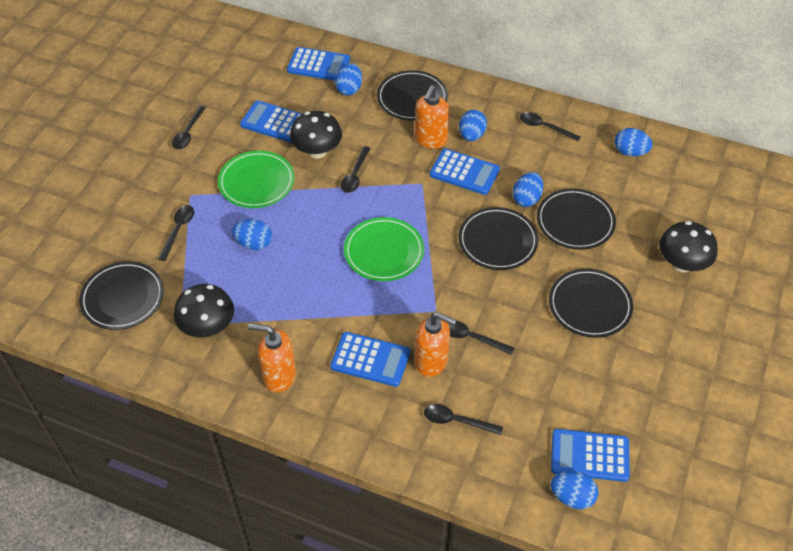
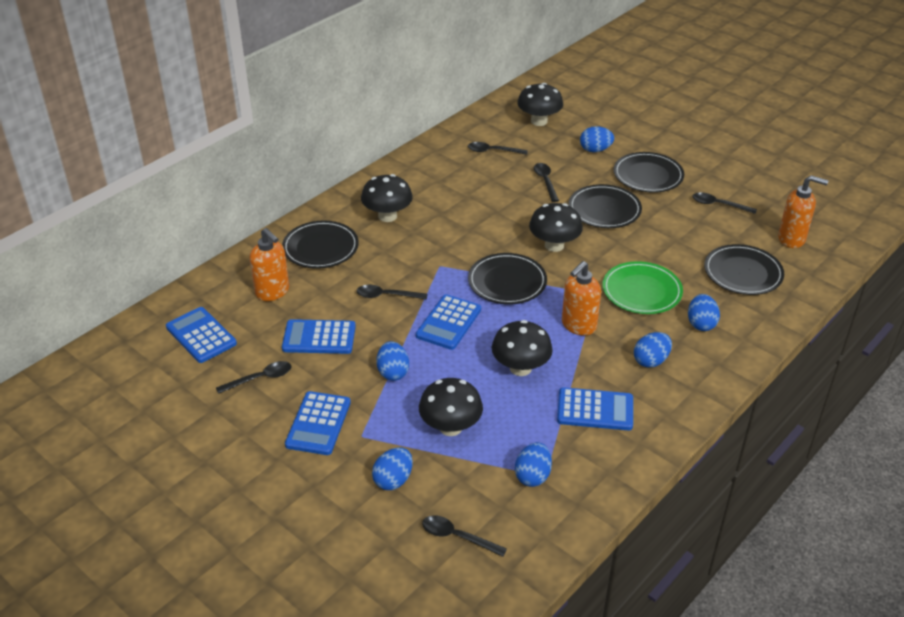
black mushroom: 3 -> 5
green plate: 2 -> 1

